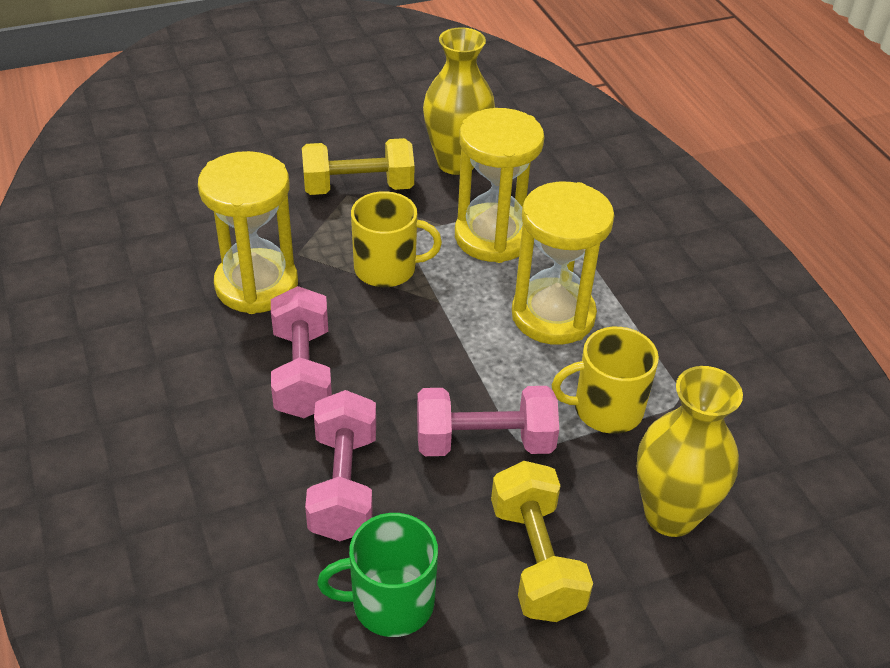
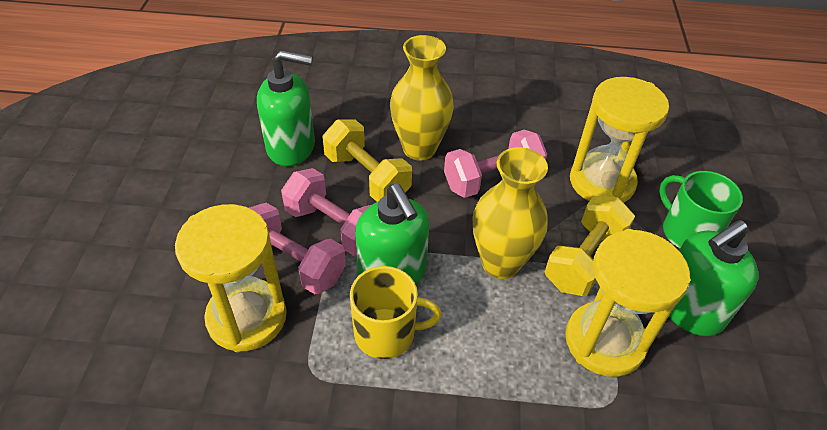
green soap dispenser: 0 -> 3
yellow mug: 2 -> 1

